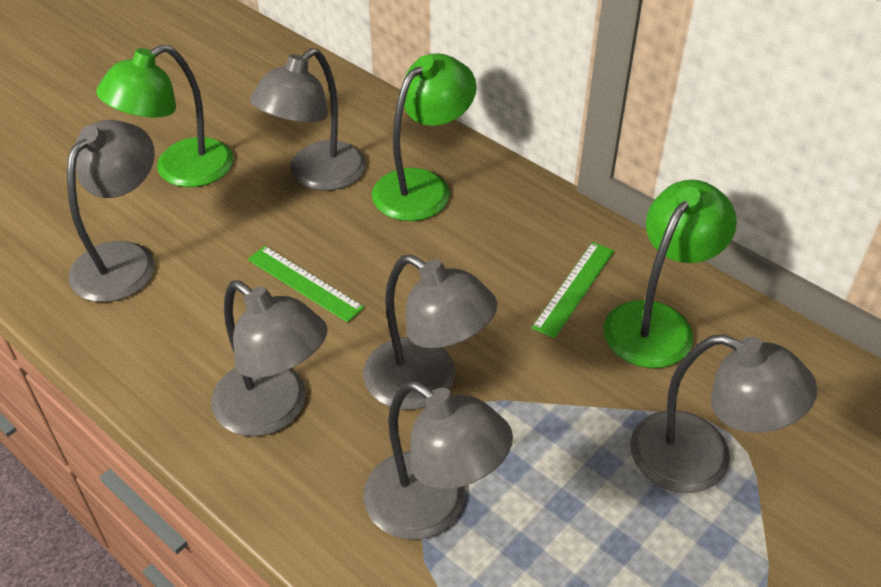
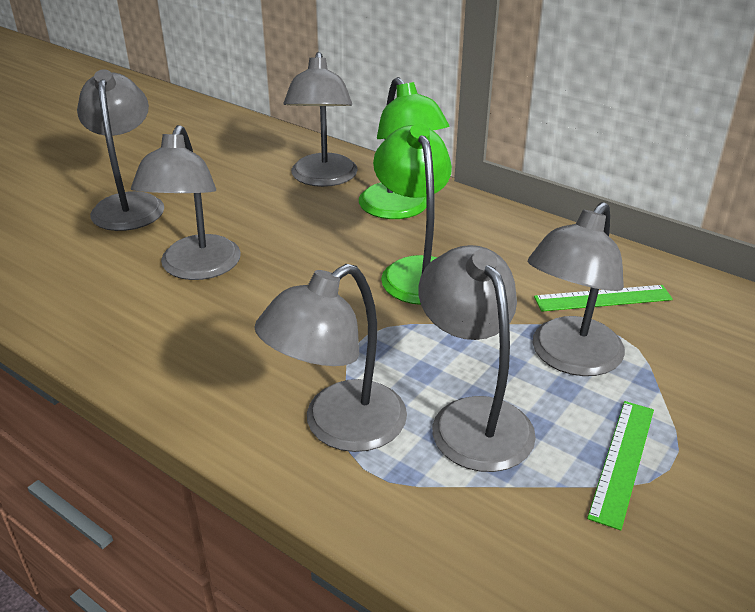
green lamp: 3 -> 2

